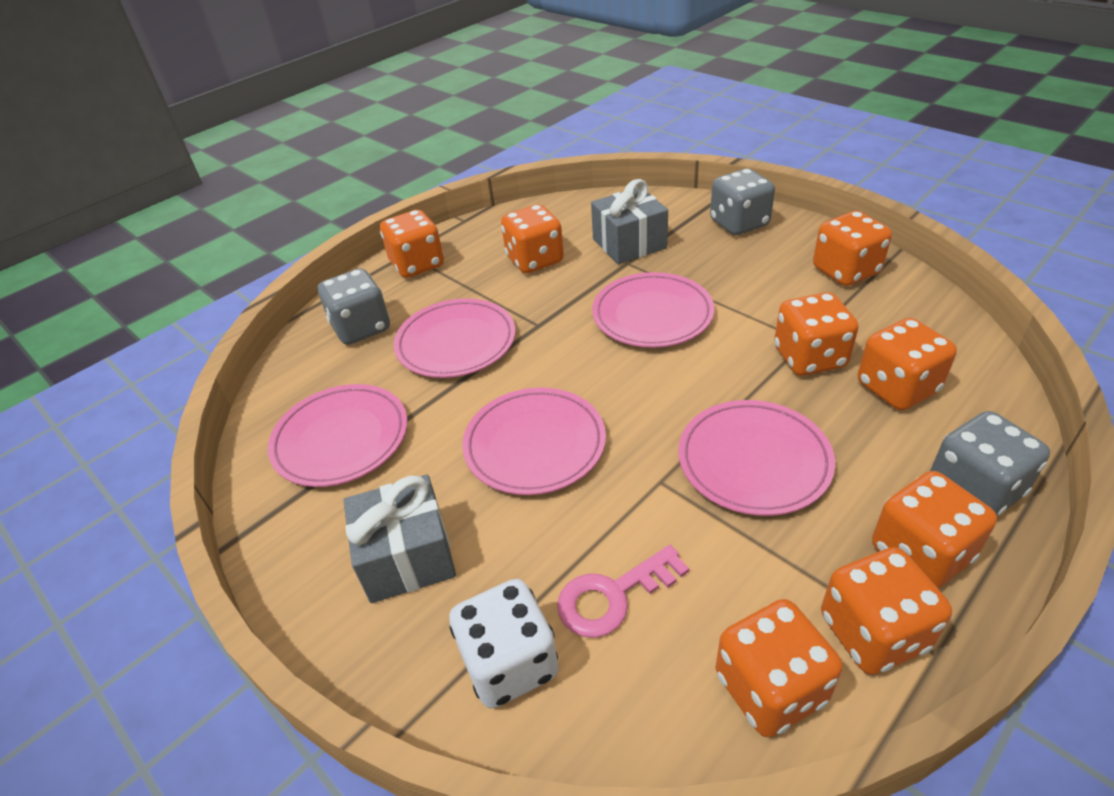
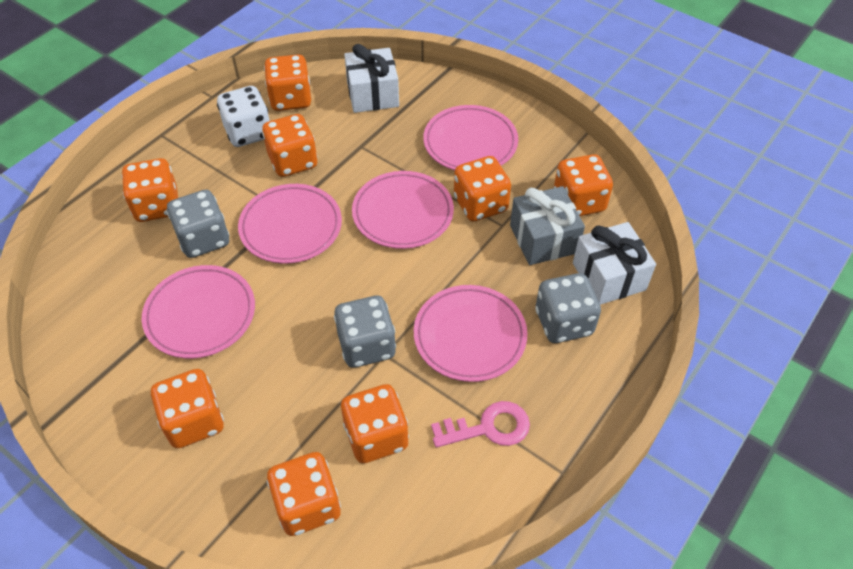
grey gift: 2 -> 1
white gift: 0 -> 2

